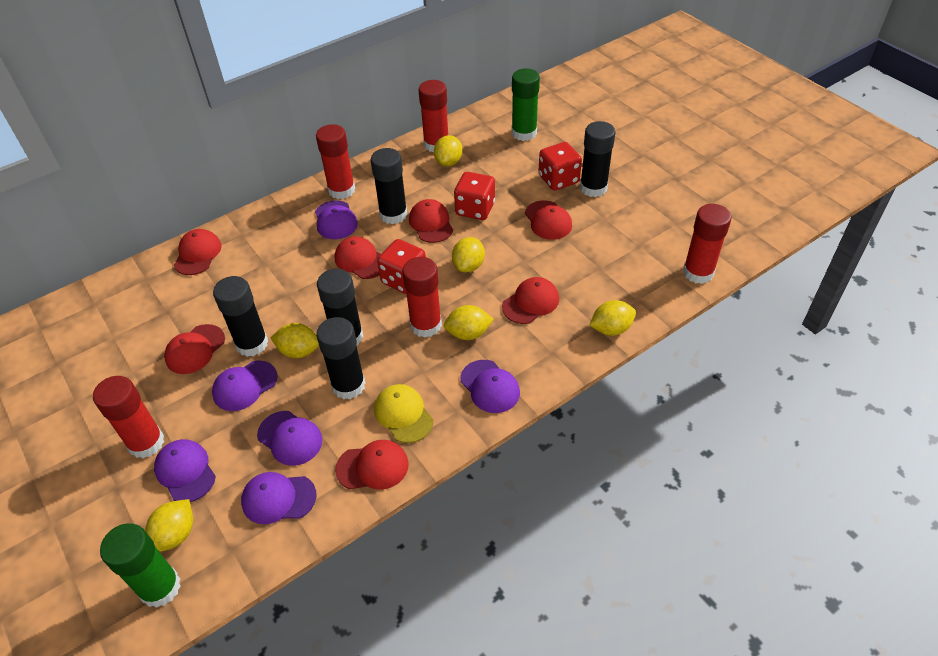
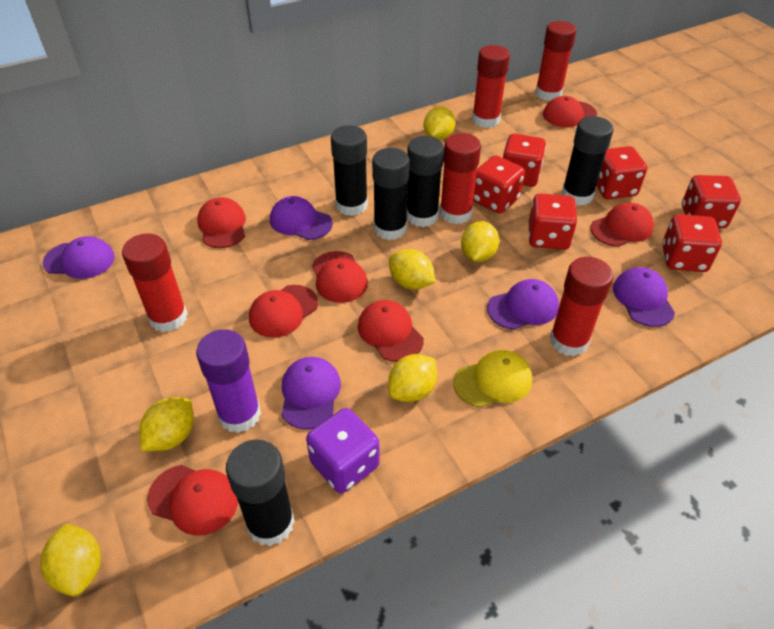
green glue stick: 2 -> 0
purple cap: 6 -> 5
purple dice: 0 -> 1
purple glue stick: 0 -> 1
red dice: 3 -> 6

